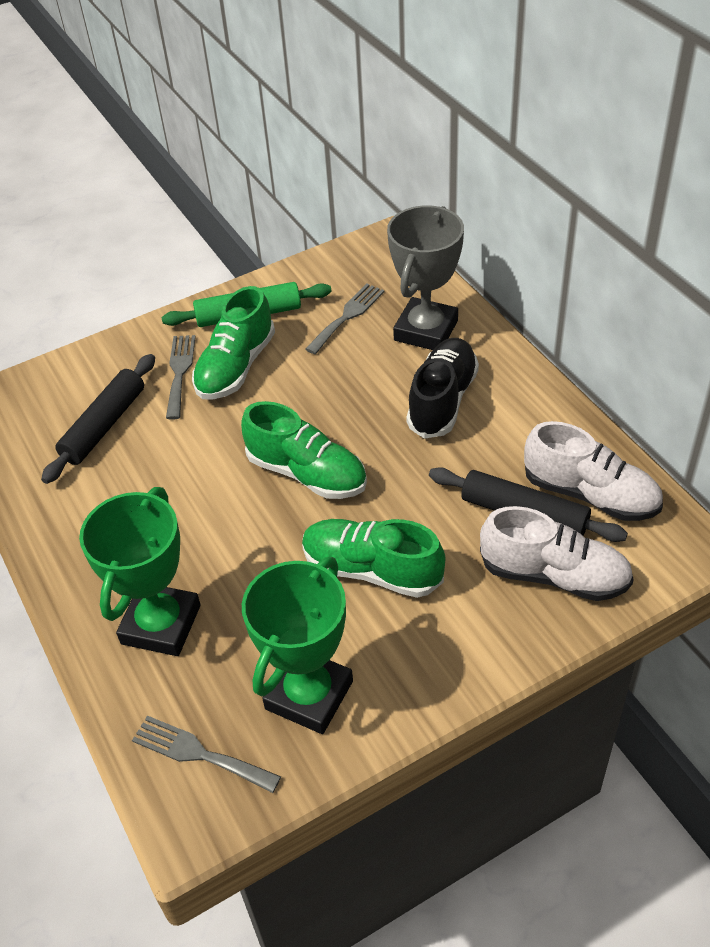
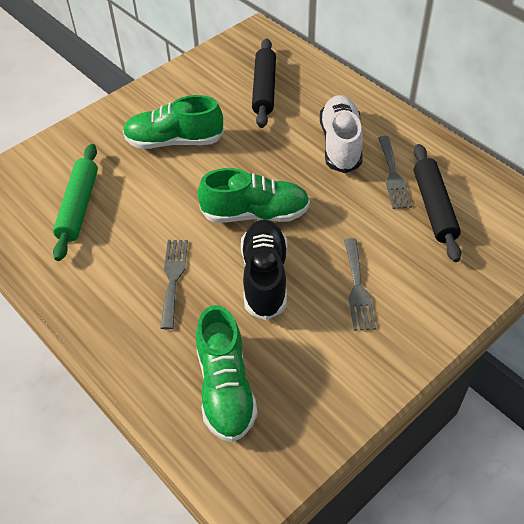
green trophy: 2 -> 0
grey trophy: 1 -> 0
white shoe: 2 -> 1

